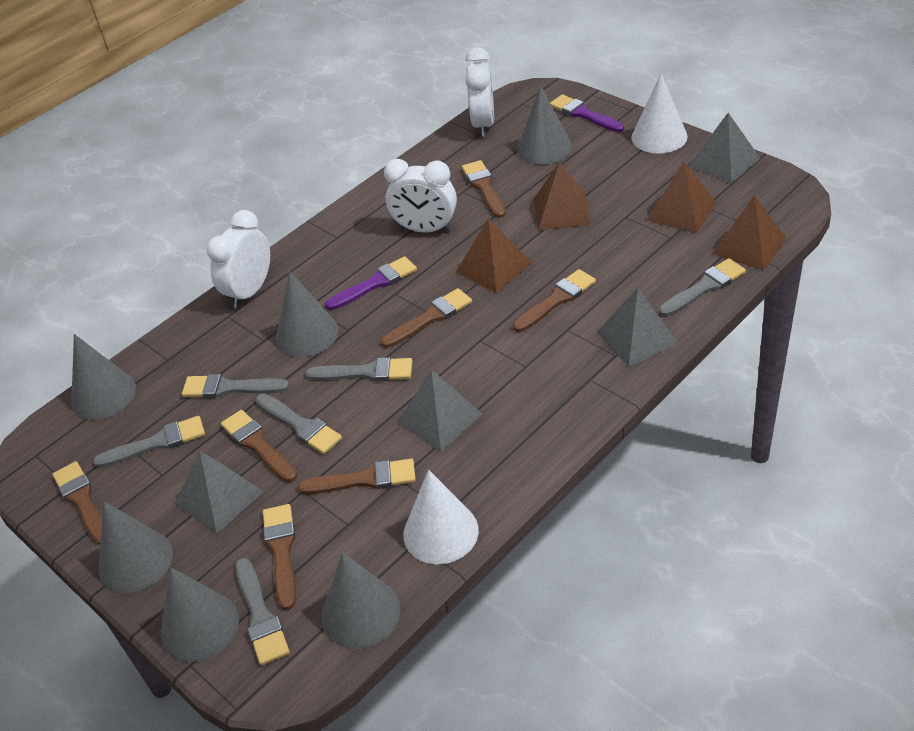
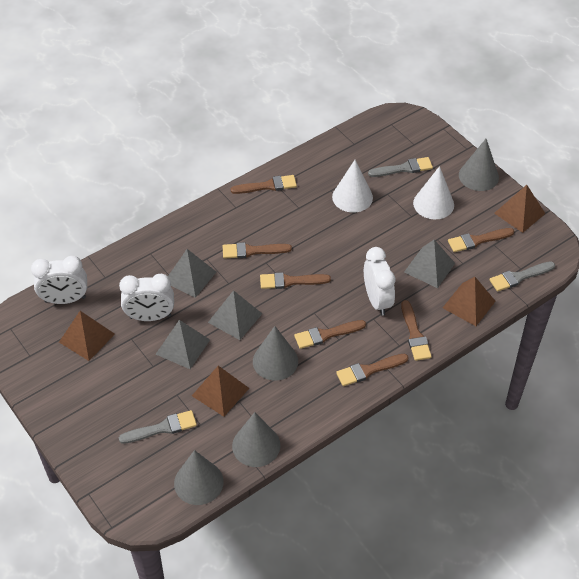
grey brush: 6 -> 3
grey cone: 6 -> 4
purple brush: 2 -> 0

